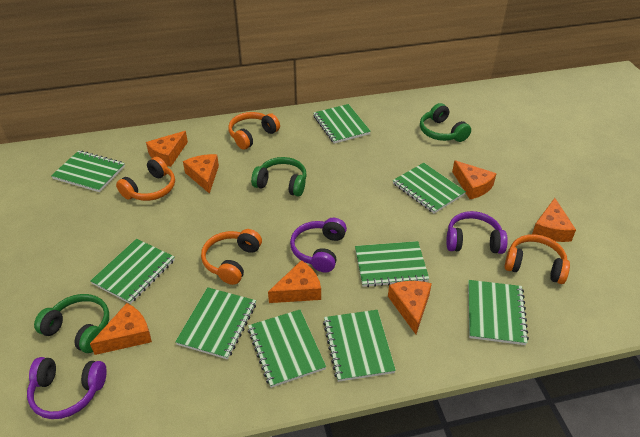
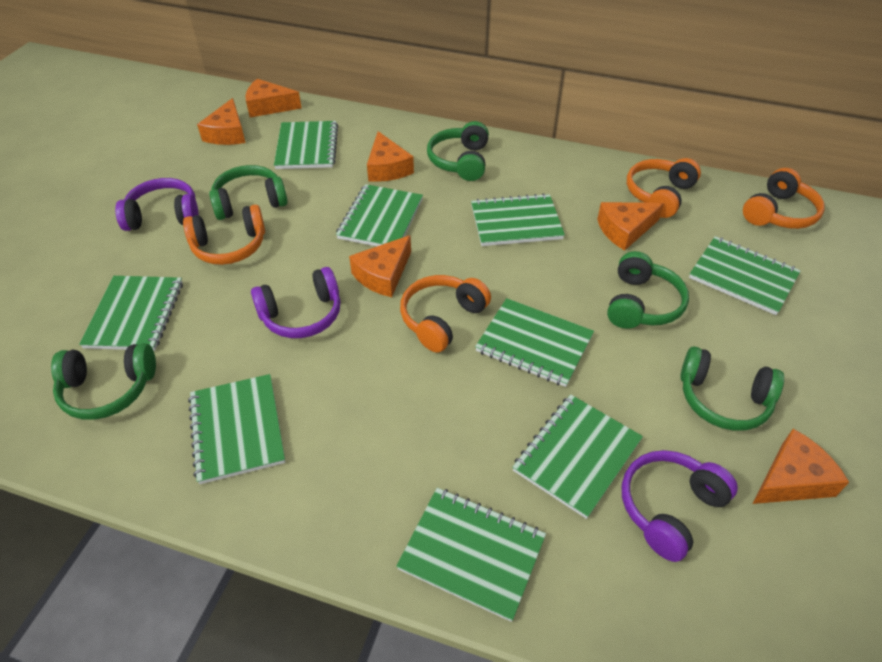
green headphones: 3 -> 5
orange cheese: 7 -> 6

